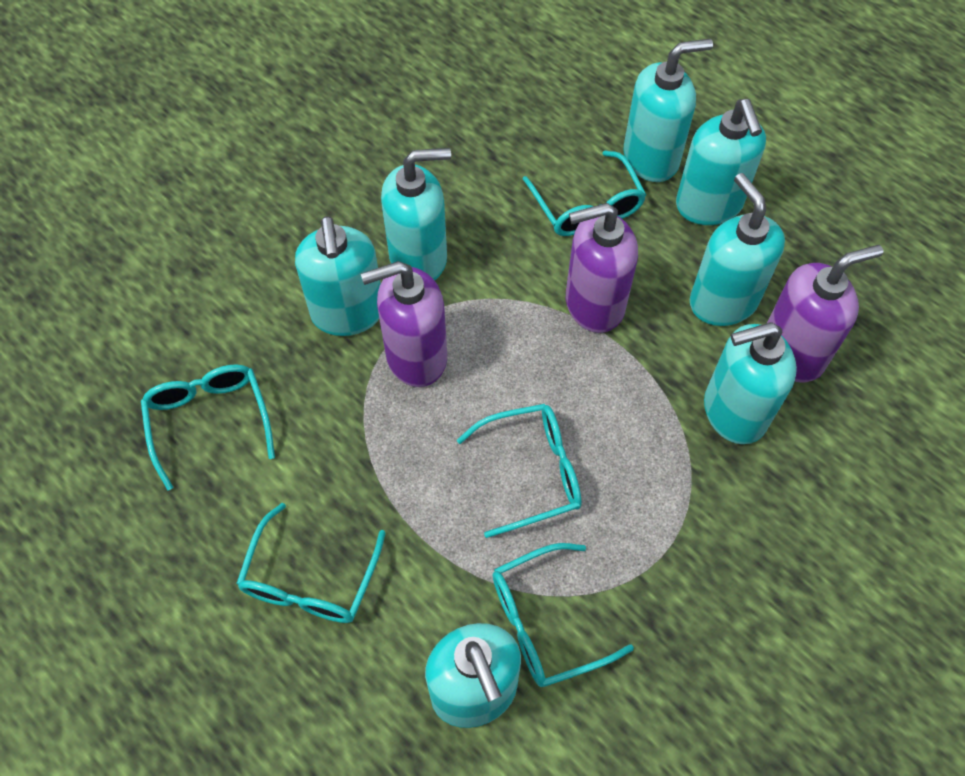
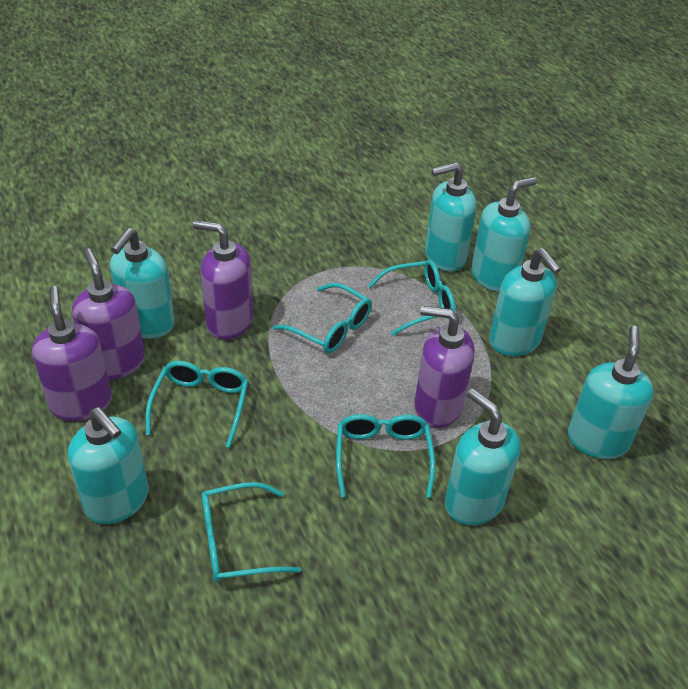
purple soap dispenser: 3 -> 4

